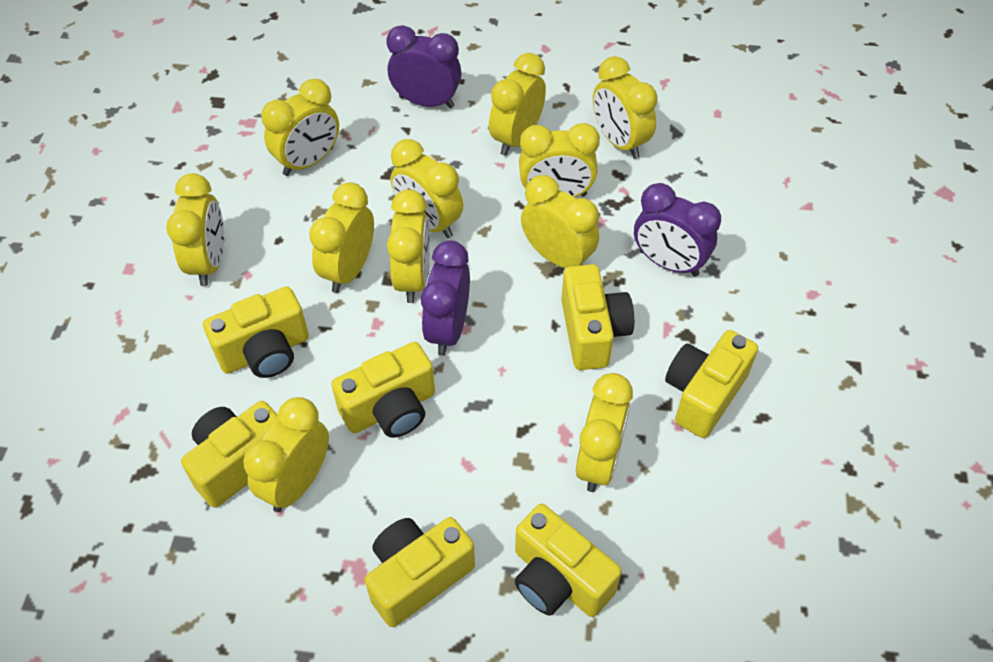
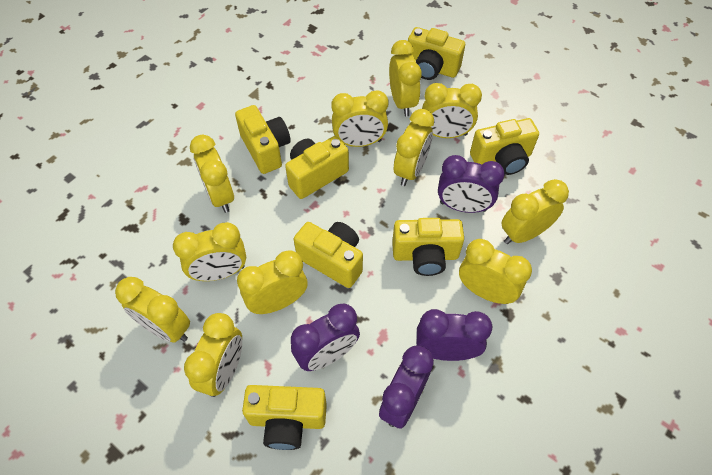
purple clock: 3 -> 4

